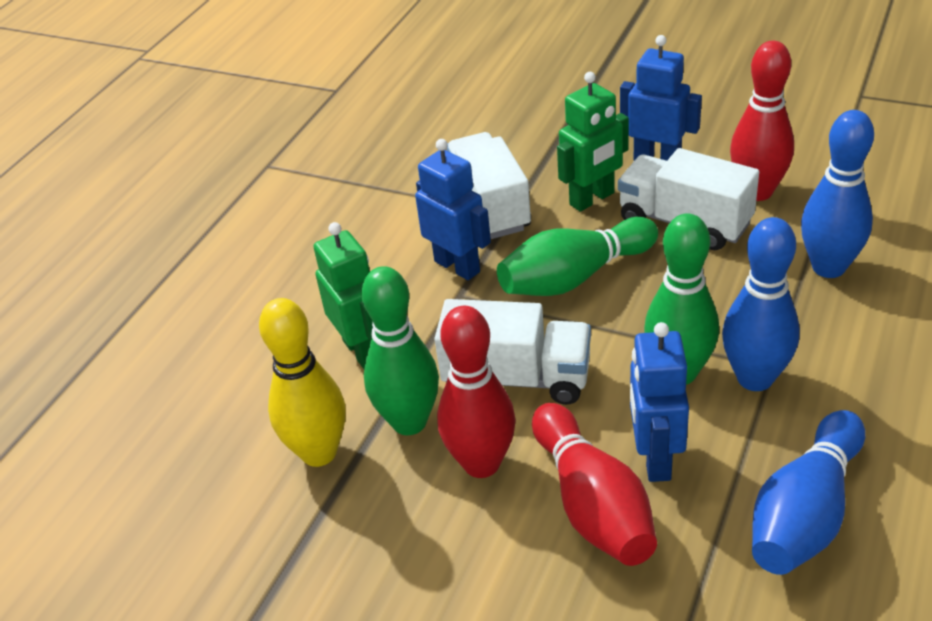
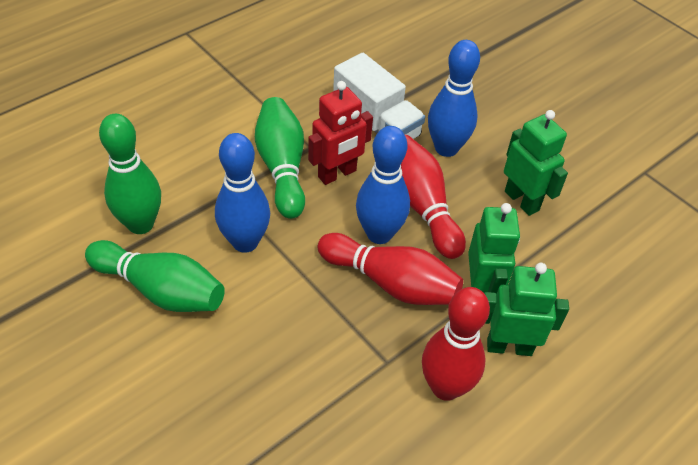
blue robot: 3 -> 0
green robot: 2 -> 3
red robot: 0 -> 1
white truck: 3 -> 1
yellow bowling pin: 1 -> 0

